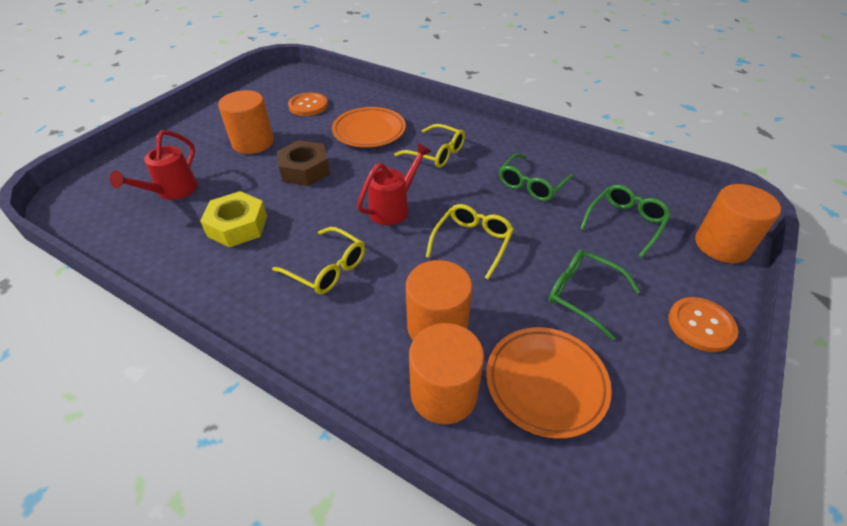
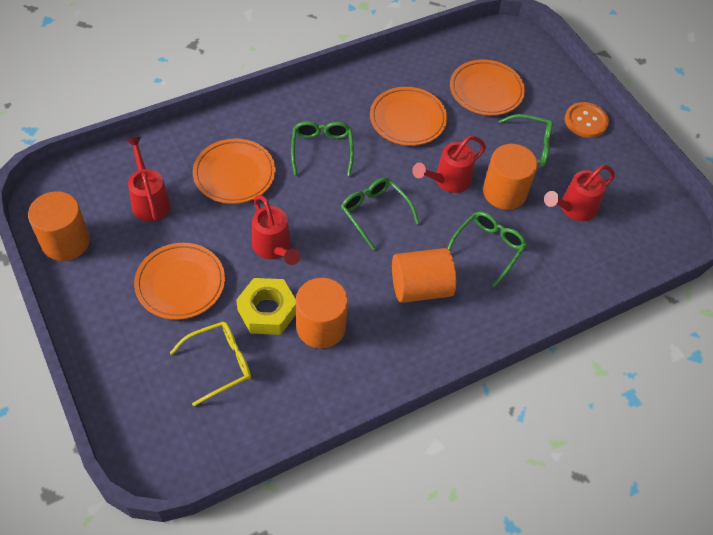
brown nut: 1 -> 0
green glasses: 3 -> 4
orange button: 2 -> 1
orange plate: 2 -> 4
red watering can: 2 -> 4
yellow glasses: 3 -> 1

